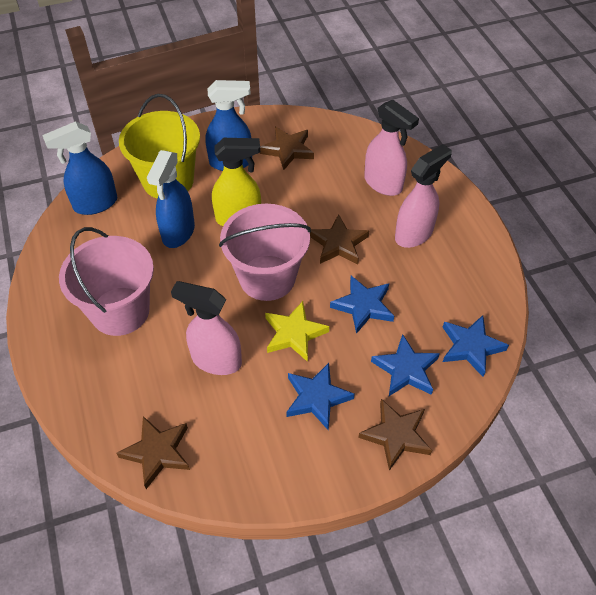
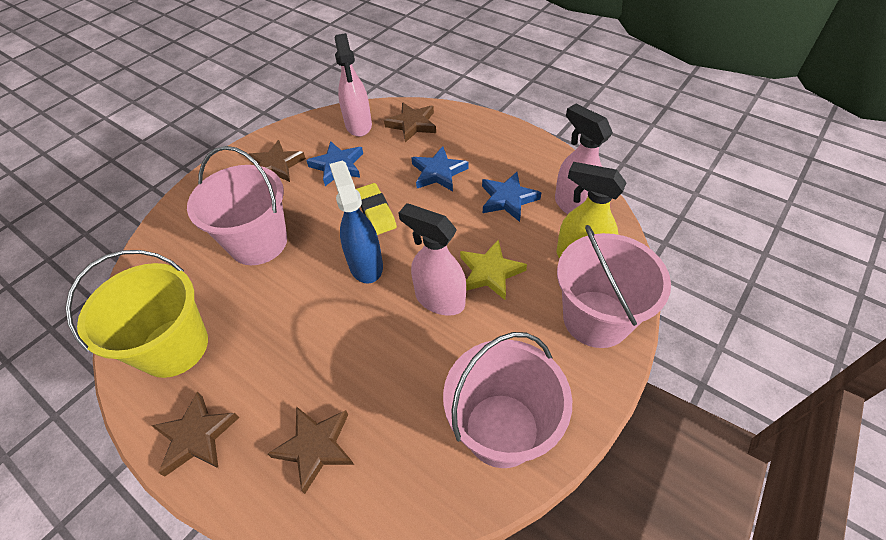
blue spray bottle: 3 -> 1
blue star: 4 -> 3
pink bucket: 2 -> 3
yellow eraser: 0 -> 1

